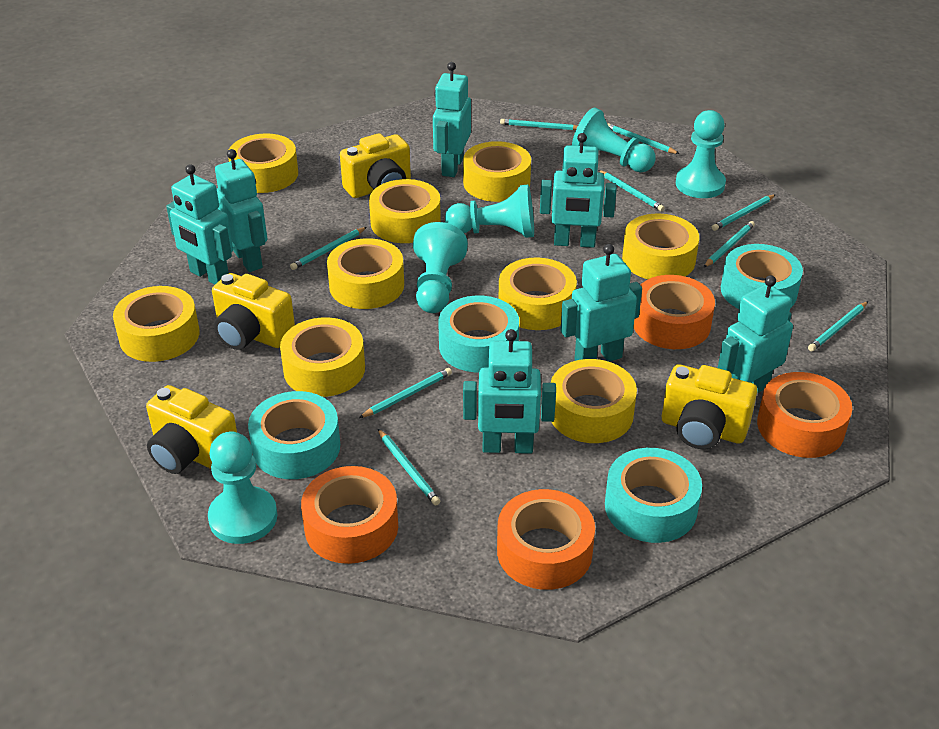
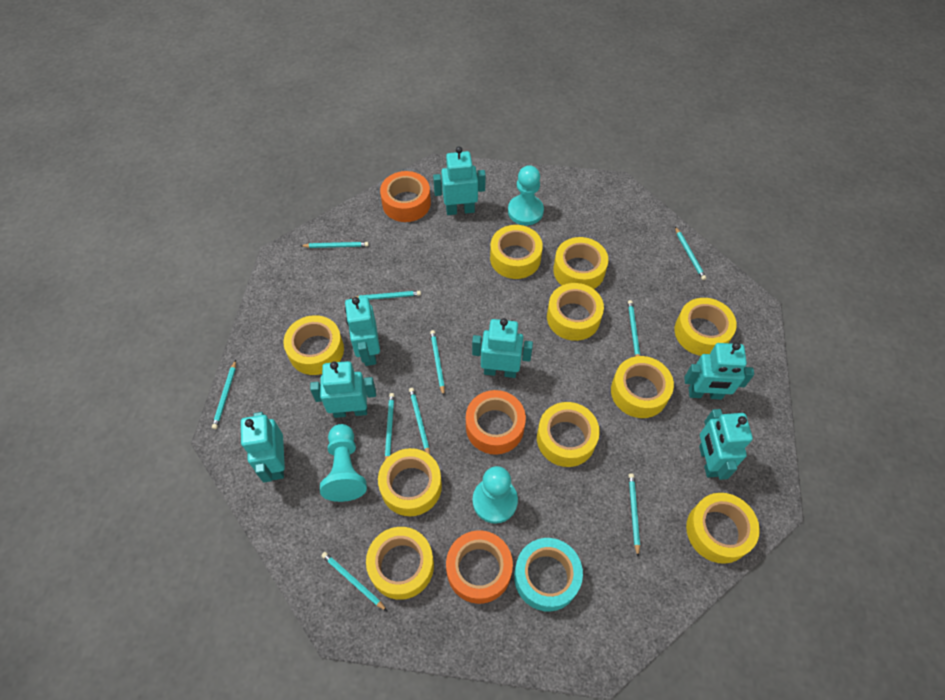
orange tape: 4 -> 3
turquoise pawn: 5 -> 3
turquoise pencil: 9 -> 10
turquoise tape: 4 -> 1
yellow camera: 4 -> 0
yellow tape: 9 -> 10

